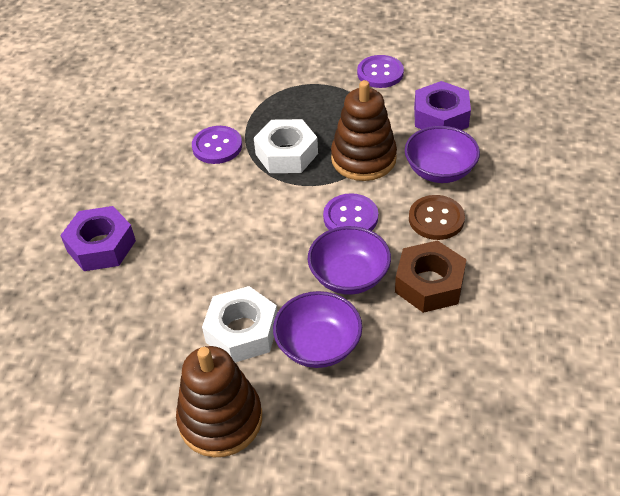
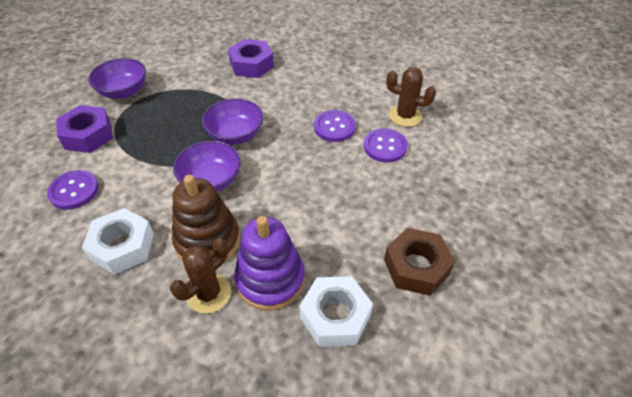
brown button: 1 -> 0
brown cactus: 0 -> 2
brown stacking toy: 2 -> 1
purple stacking toy: 0 -> 1

